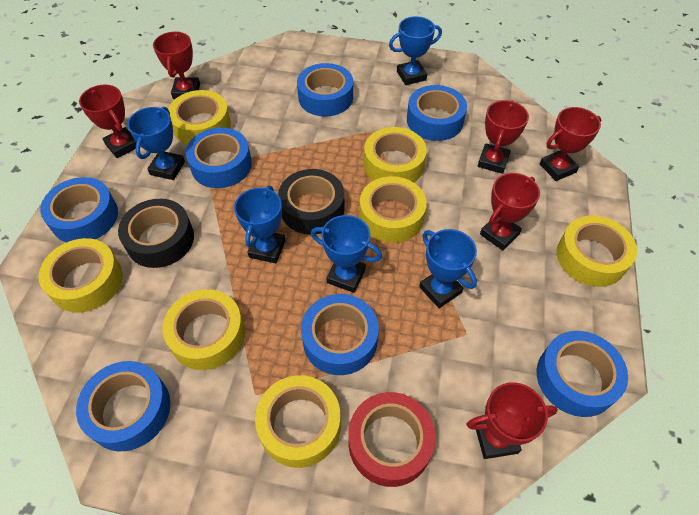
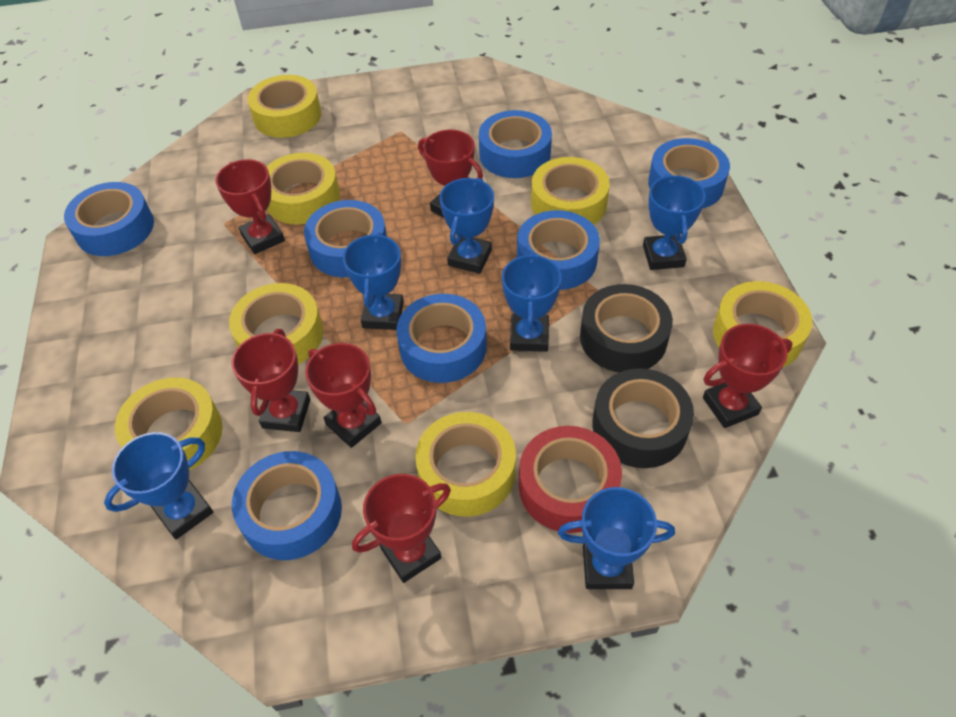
blue trophy: 5 -> 6

